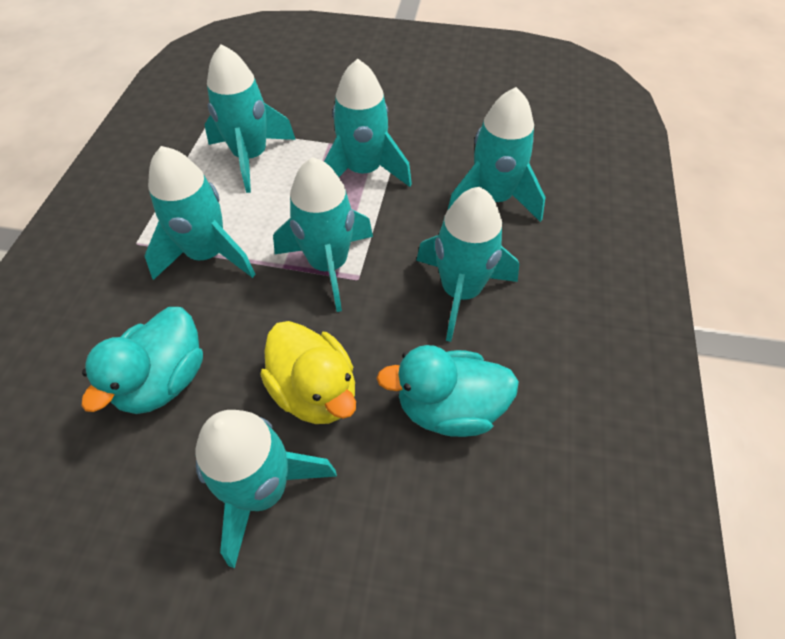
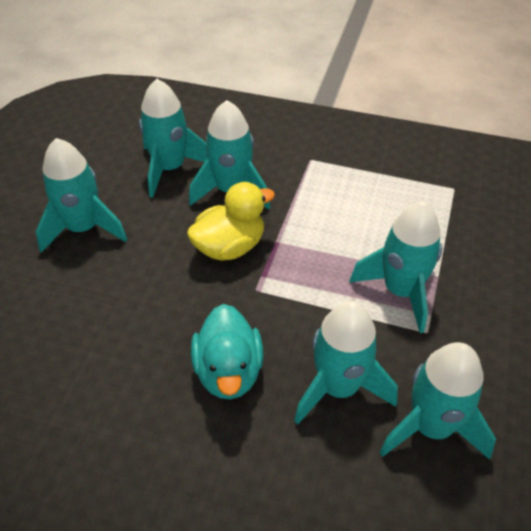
turquoise duck: 2 -> 1
turquoise rocket: 7 -> 6

